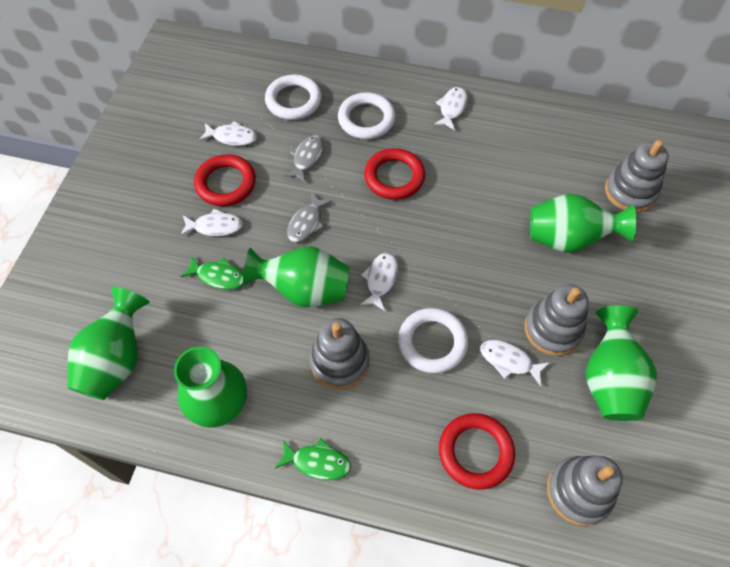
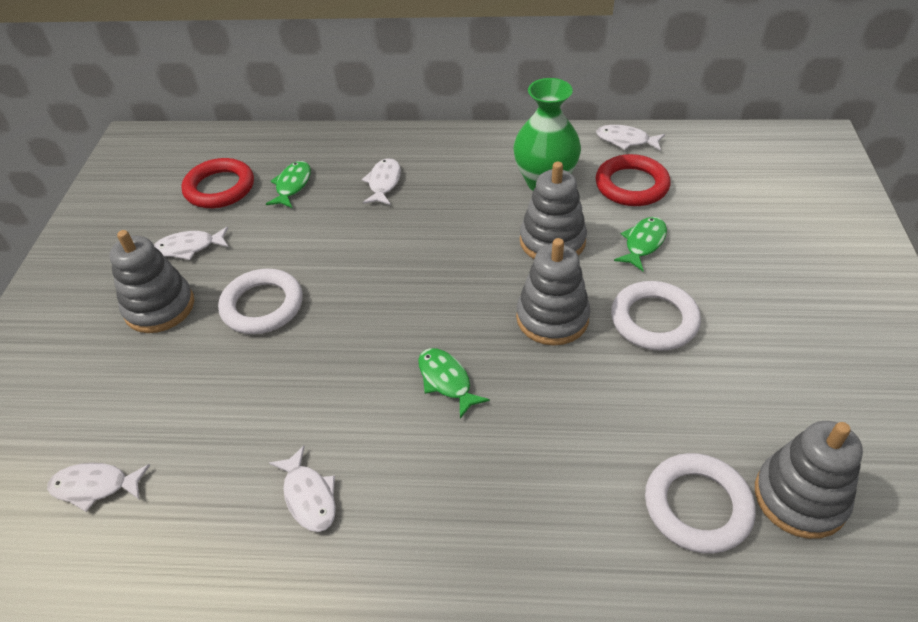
green fish: 2 -> 3
green vase: 5 -> 1
grey fish: 2 -> 0
red ring: 3 -> 2

